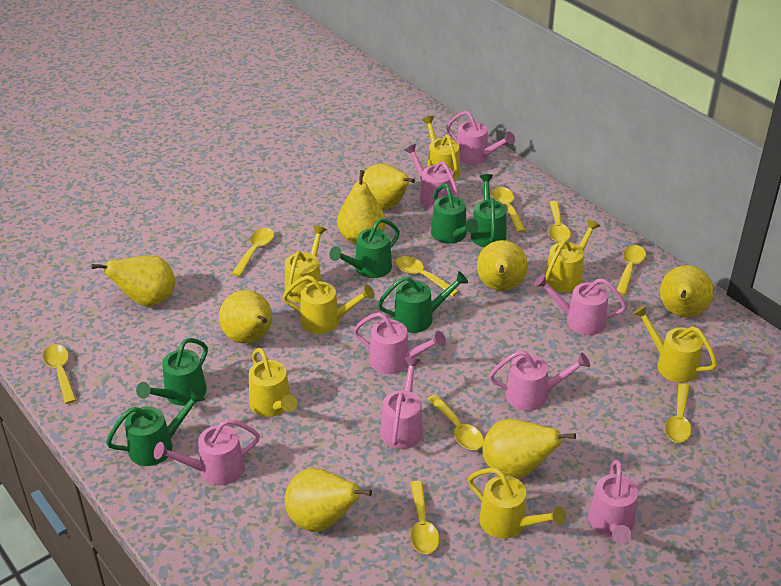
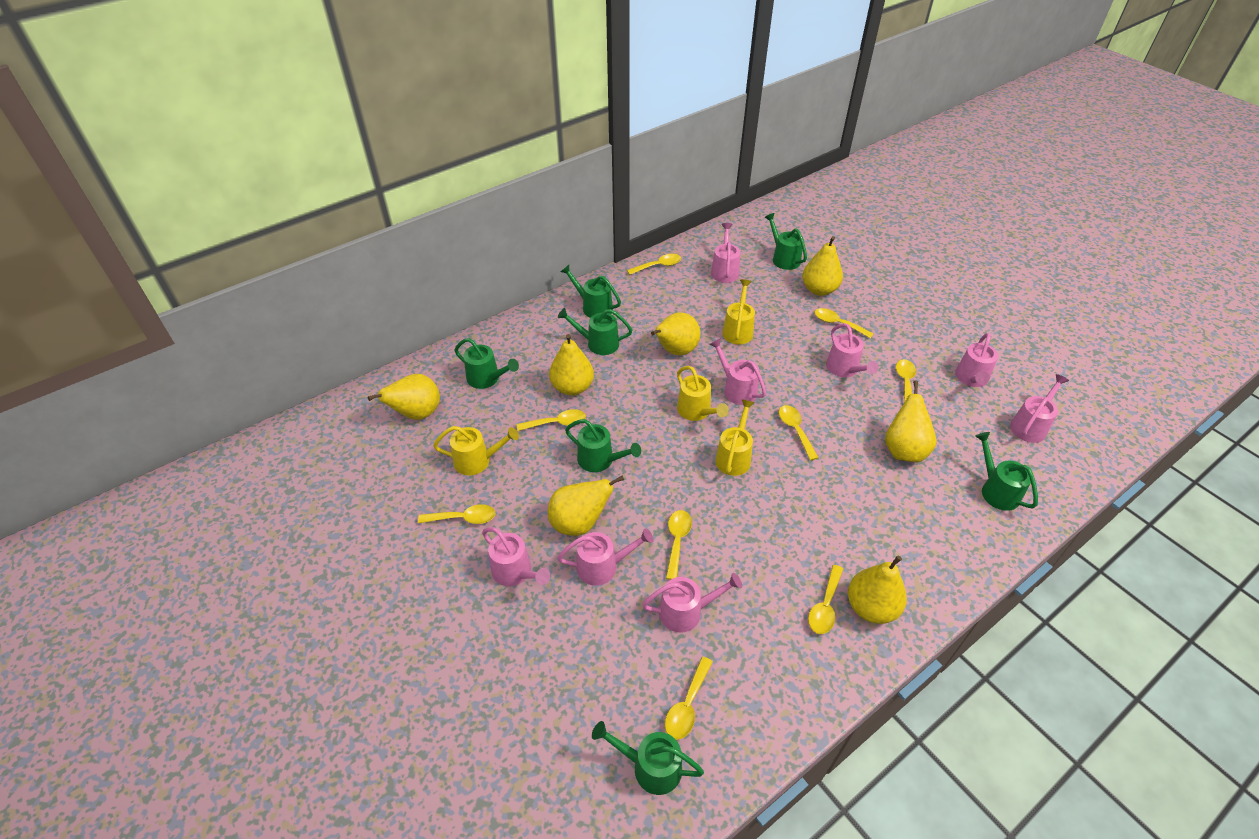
green watering can: 6 -> 7
yellow pear: 8 -> 7
yellow watering can: 7 -> 4

